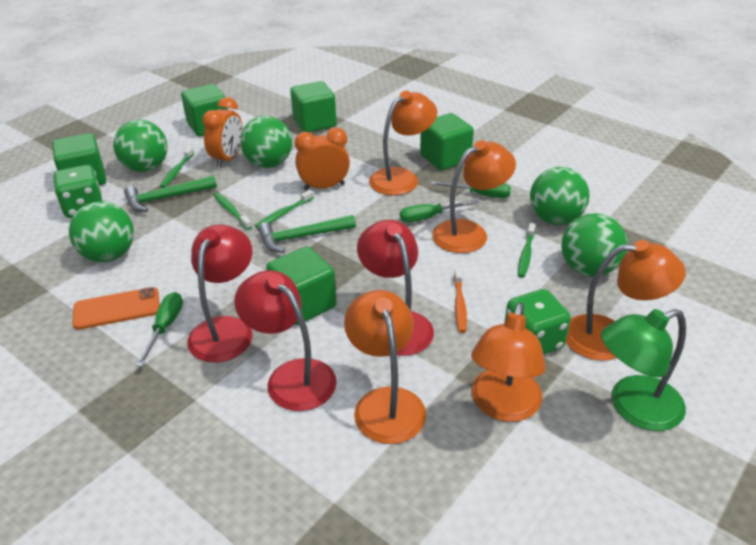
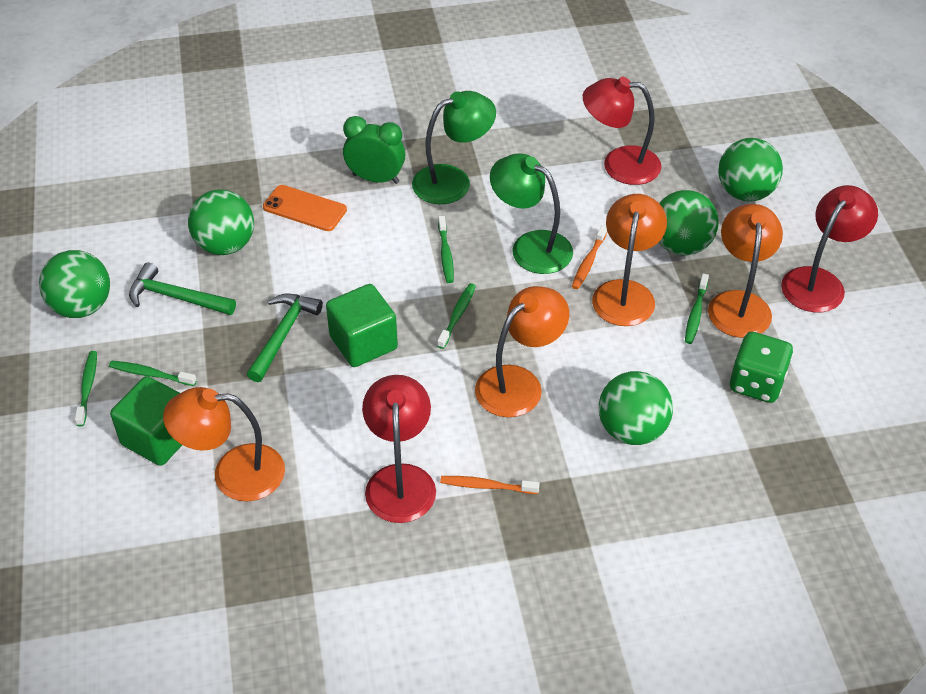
green clock: 0 -> 1
green cube: 5 -> 2
green dice: 2 -> 1
green lamp: 1 -> 2
green screwdriver: 3 -> 0
green toothbrush: 4 -> 5
orange clock: 2 -> 0
orange lamp: 5 -> 4
orange toothbrush: 1 -> 2

